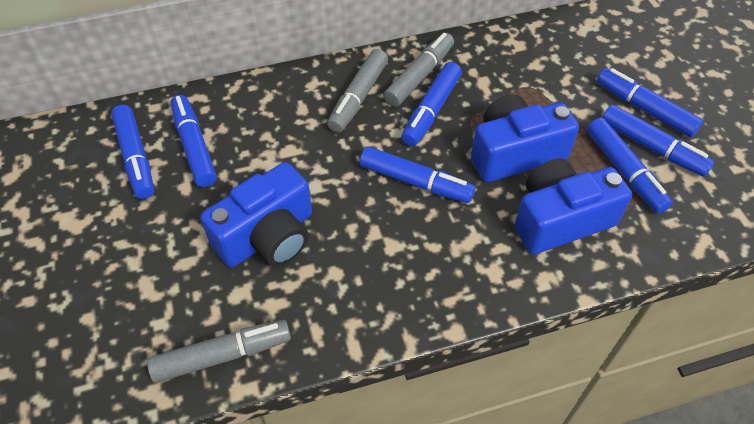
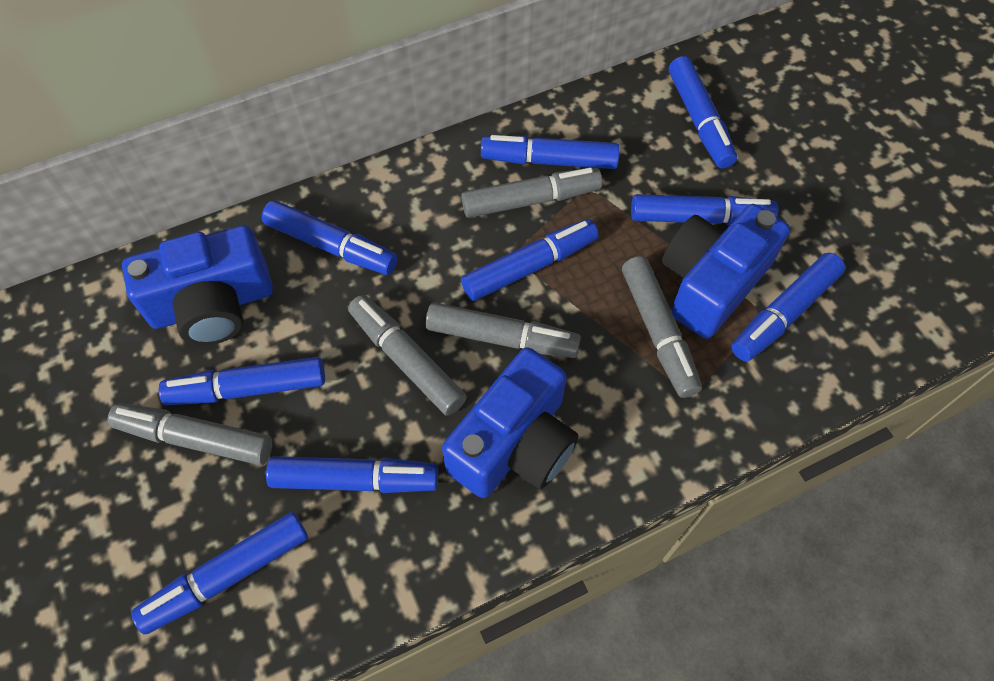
blue marker: 7 -> 9
grey marker: 3 -> 5

